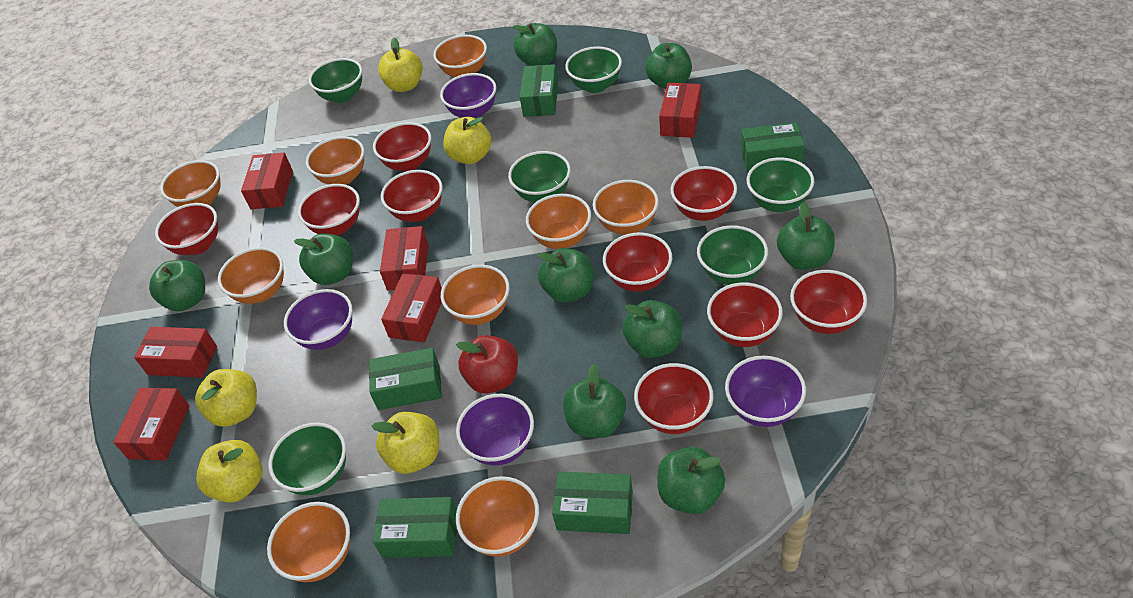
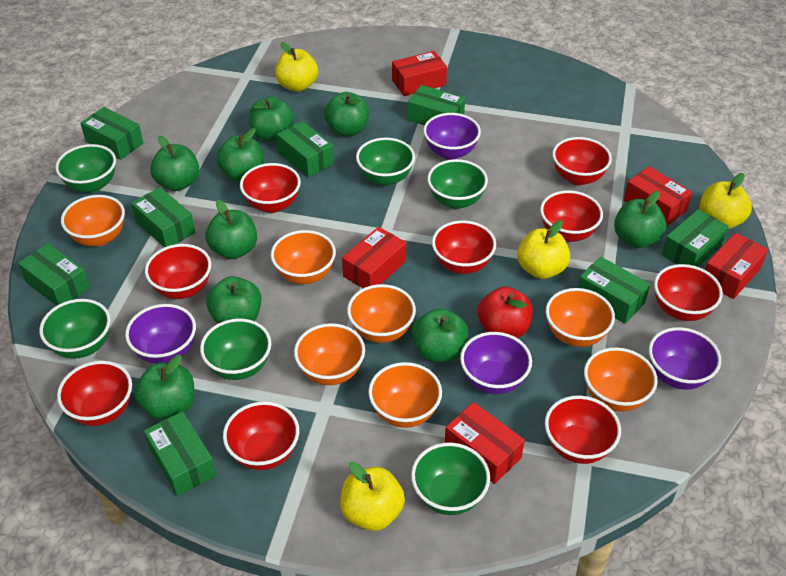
green box: 5 -> 8
orange bowl: 9 -> 7
red box: 6 -> 5
yellow apple: 5 -> 4

